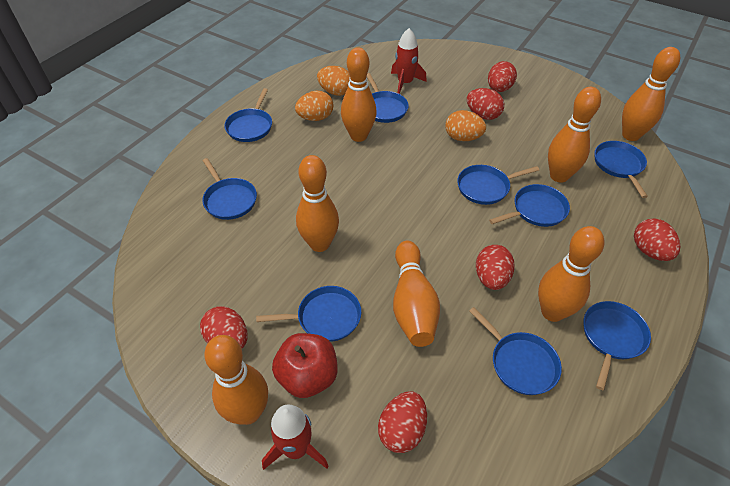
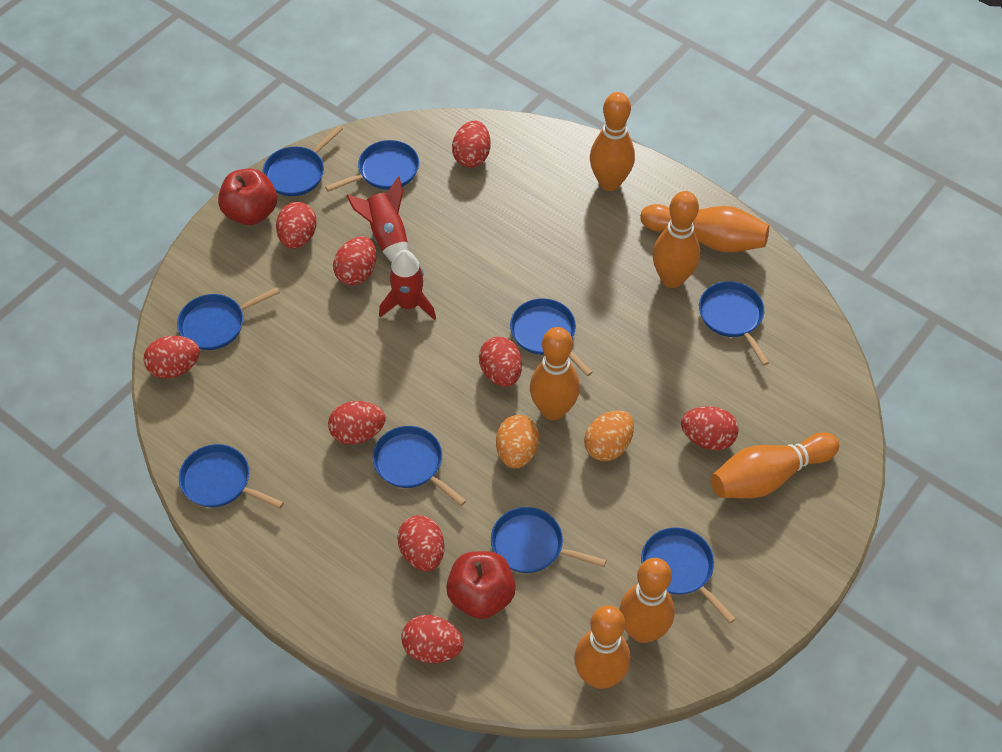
orange egg: 3 -> 2
red apple: 1 -> 2
red egg: 6 -> 9

